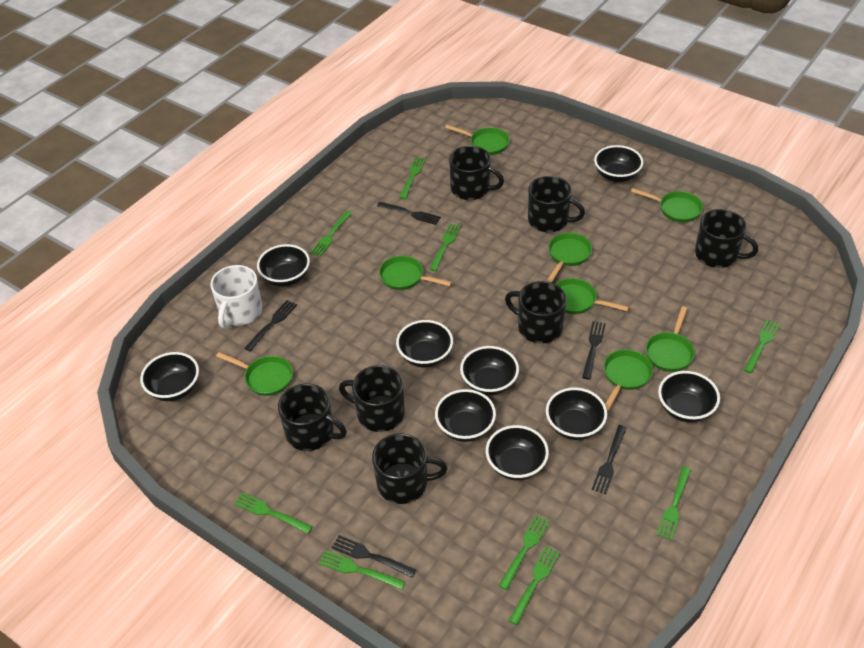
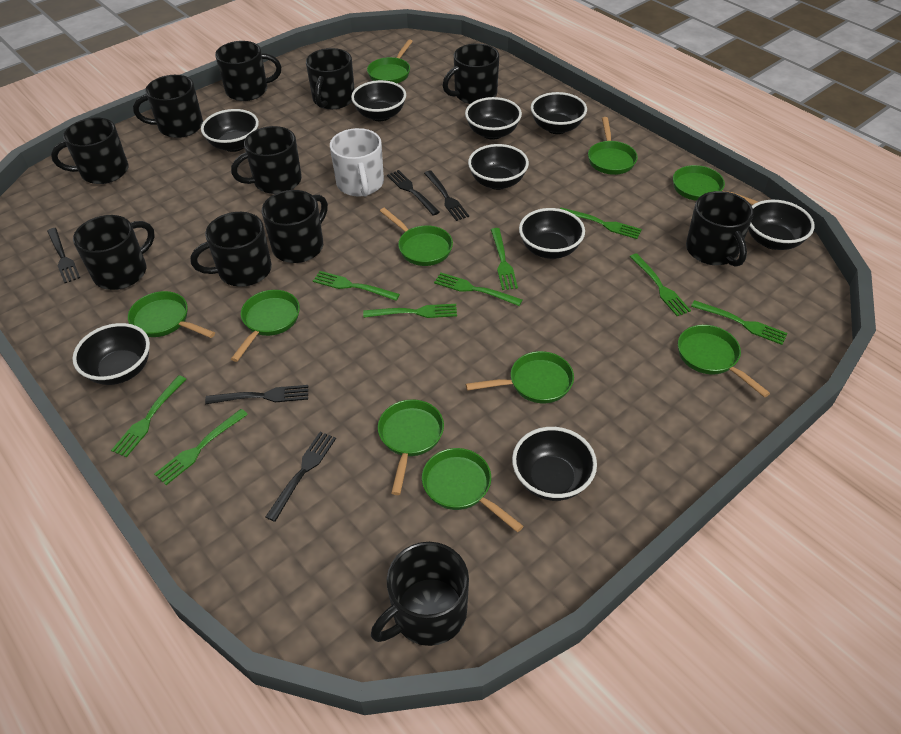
black mug: 7 -> 11
green pan: 8 -> 10

